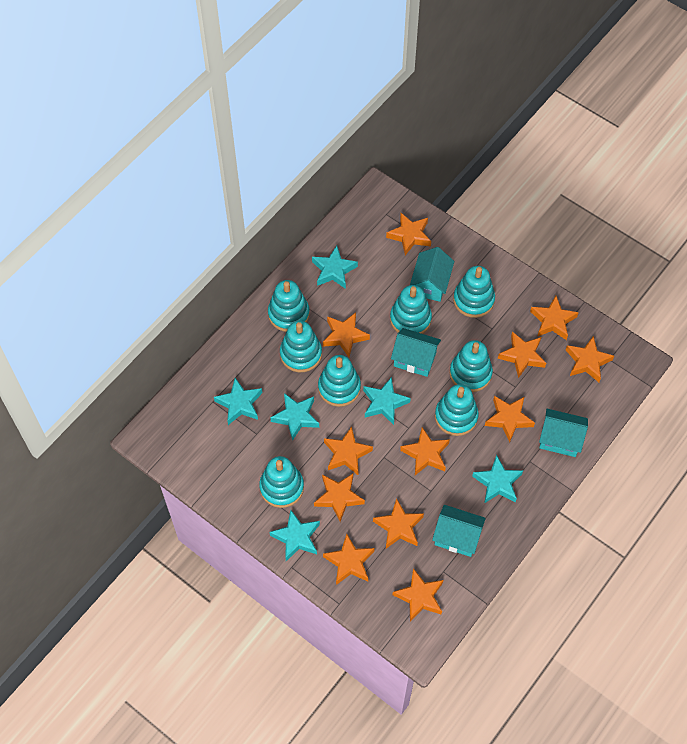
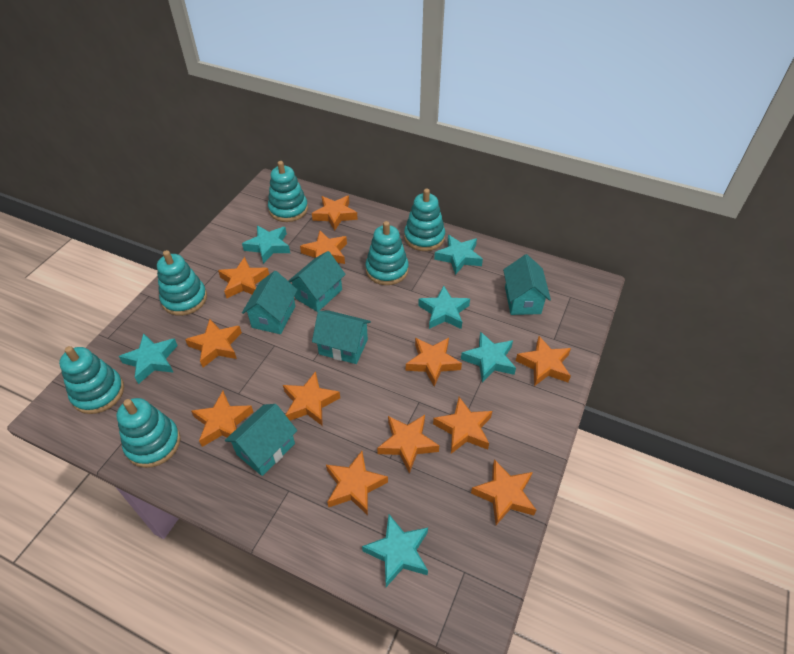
turquoise house: 4 -> 5
turquoise stacking toy: 8 -> 6

